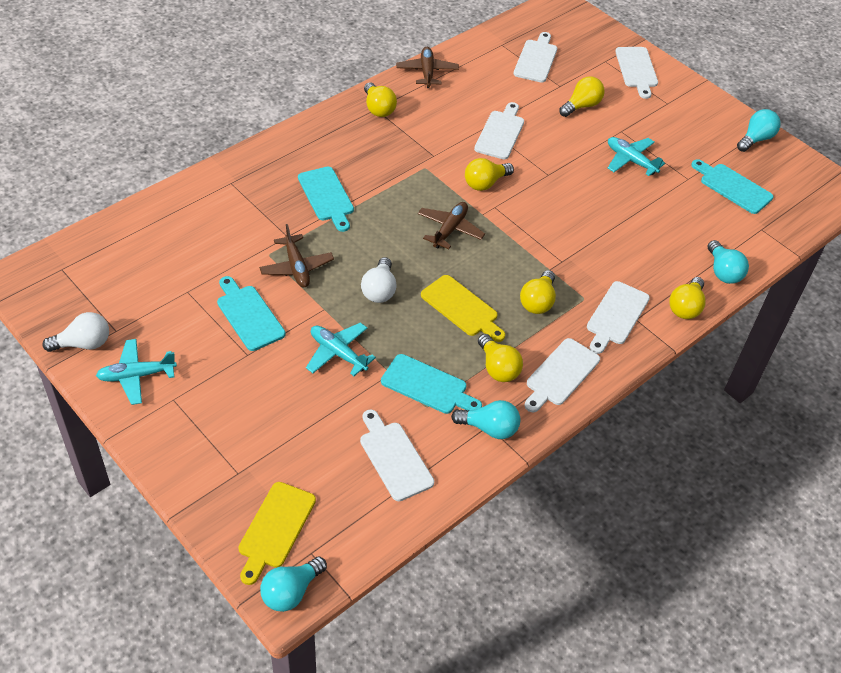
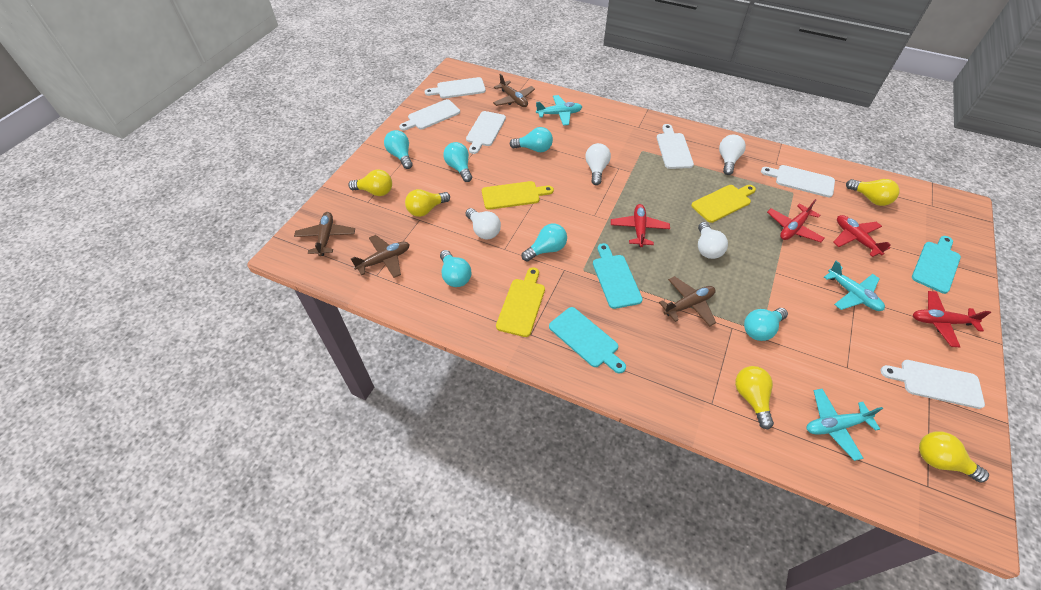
brown plane: 3 -> 4
red plane: 0 -> 4
turquoise cutting board: 4 -> 3
turquoise light bulb: 4 -> 6
white light bulb: 2 -> 4
yellow cutting board: 2 -> 3
yellow light bulb: 6 -> 5

